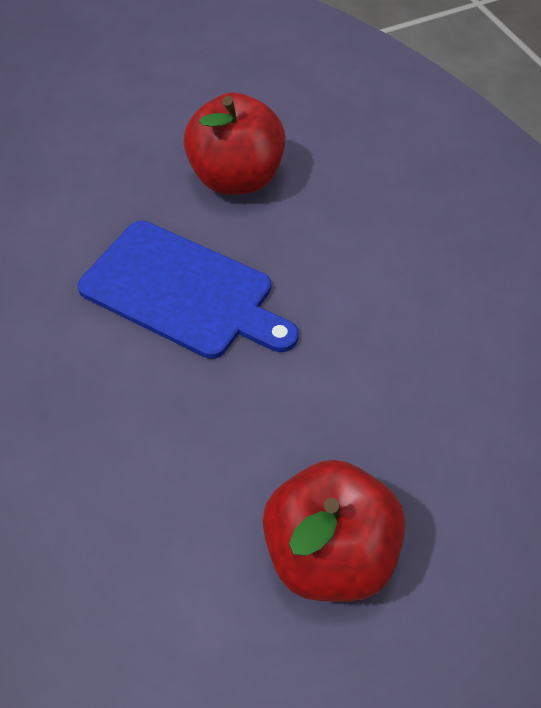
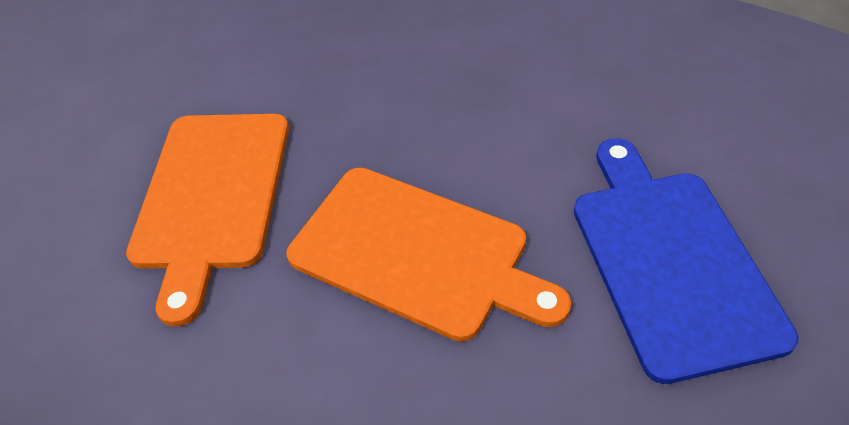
orange cutting board: 0 -> 2
red apple: 2 -> 0

